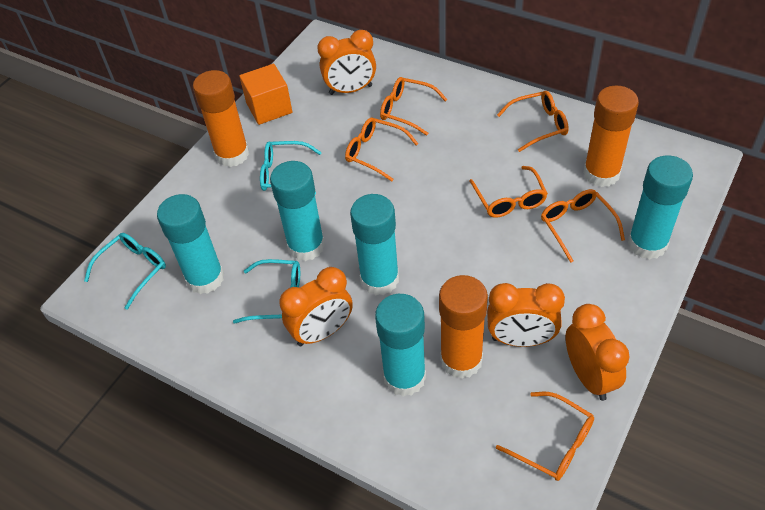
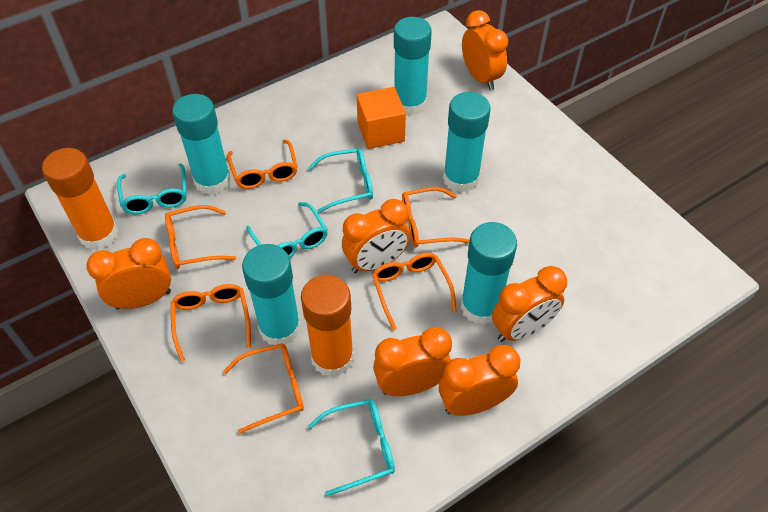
orange clock: 4 -> 6
orange glue stick: 3 -> 2
turquoise glasses: 3 -> 4

